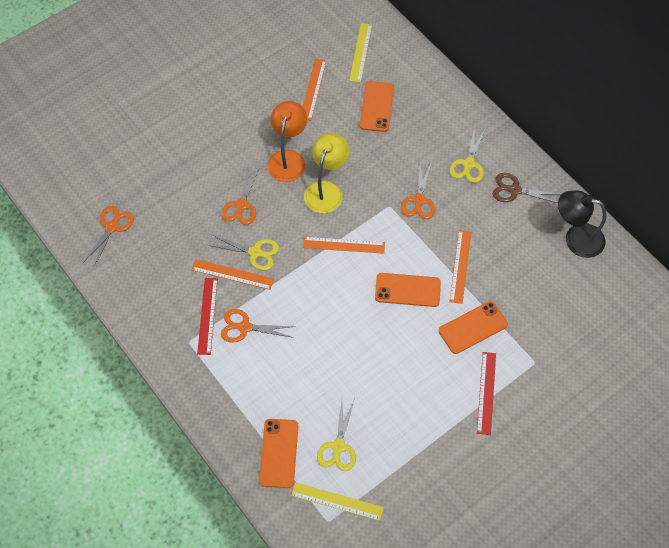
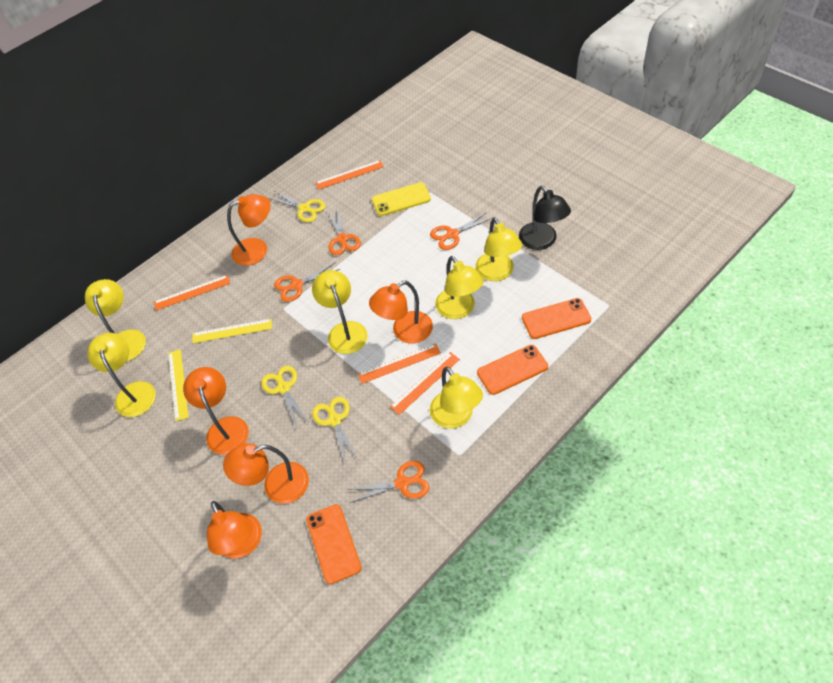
brown scissors: 1 -> 0
orange lamp: 1 -> 5
orange phone: 4 -> 3
red ruler: 2 -> 0
yellow lamp: 1 -> 6
yellow phone: 0 -> 1

